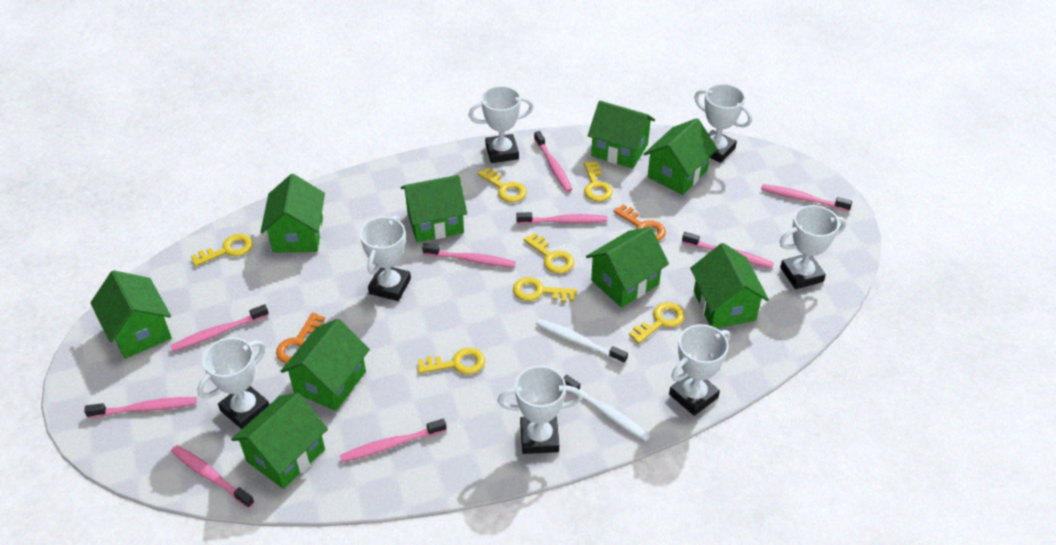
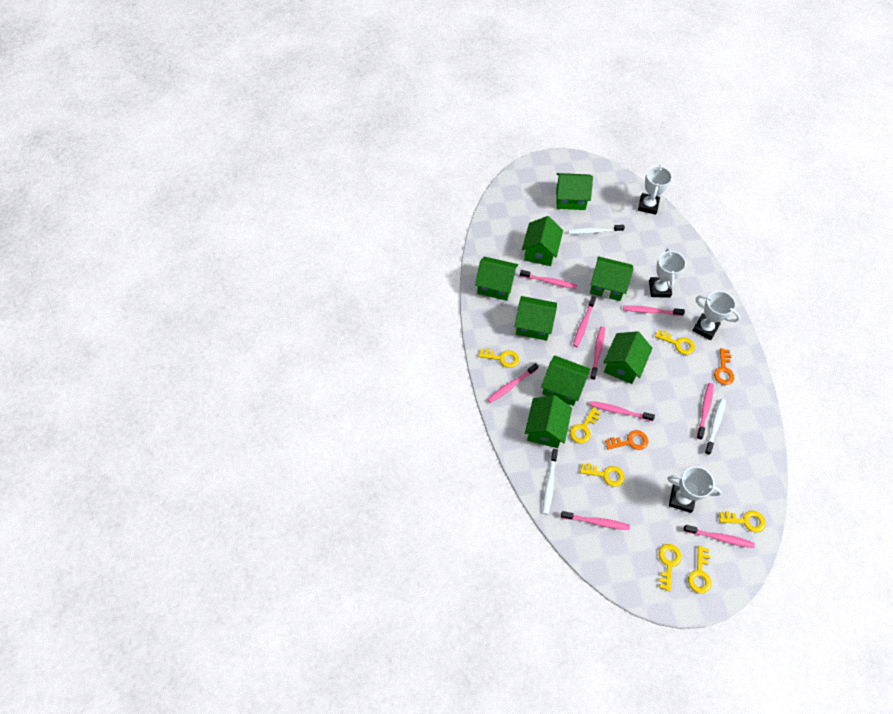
green house: 9 -> 8
white toothbrush: 2 -> 3
white trophy: 7 -> 4

